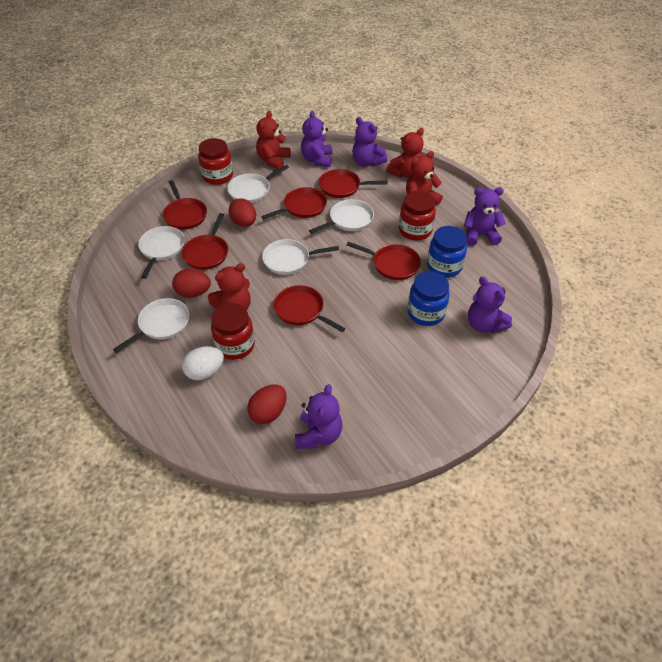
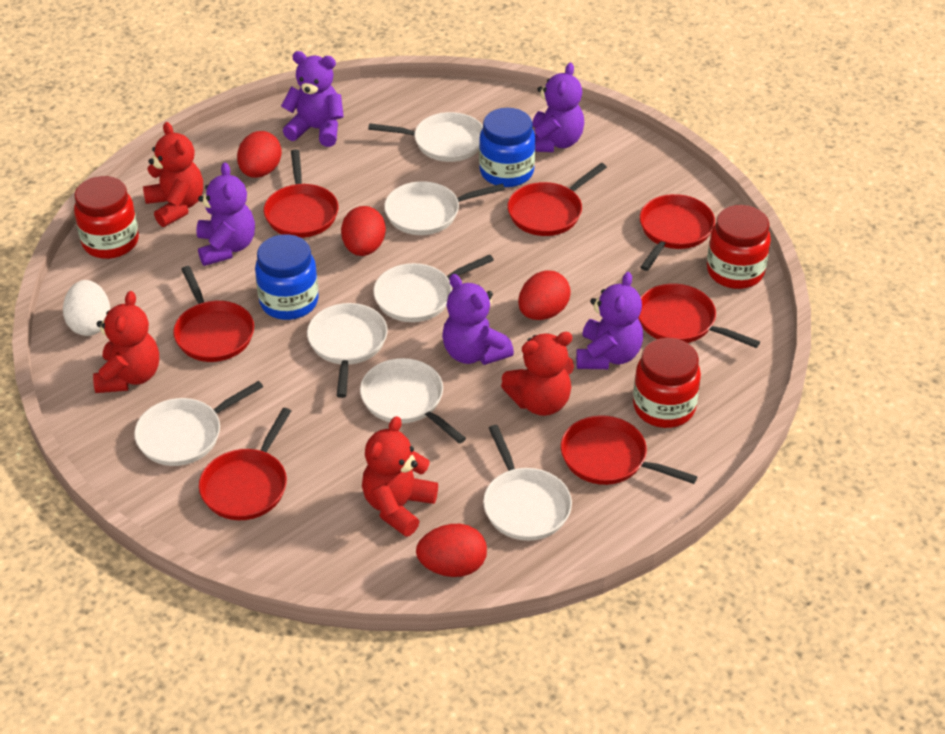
red egg: 3 -> 4
red pan: 6 -> 7
white pan: 5 -> 7

